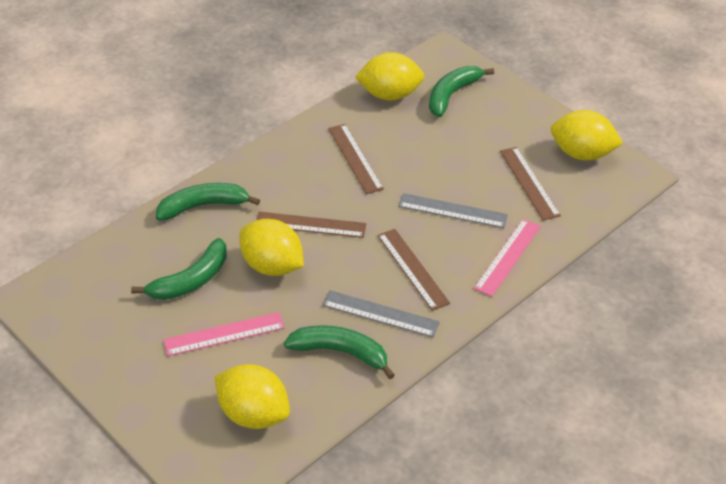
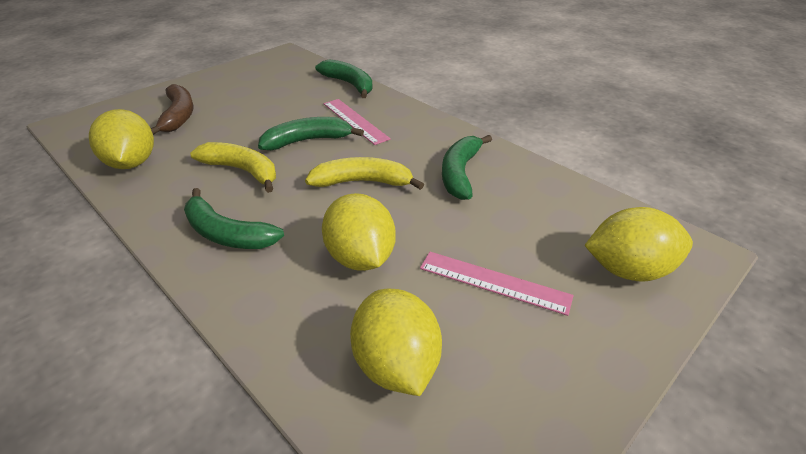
brown banana: 0 -> 1
brown ruler: 4 -> 0
grey ruler: 2 -> 0
yellow banana: 0 -> 2

